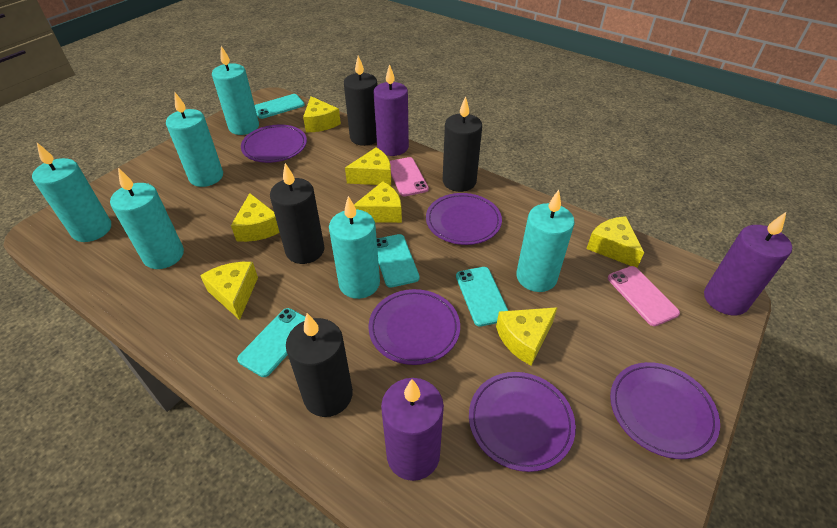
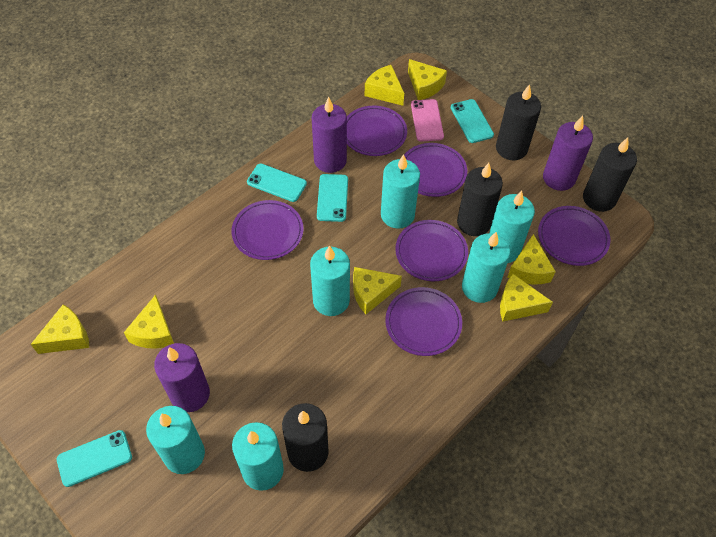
pink phone: 2 -> 1
purple plate: 5 -> 6

